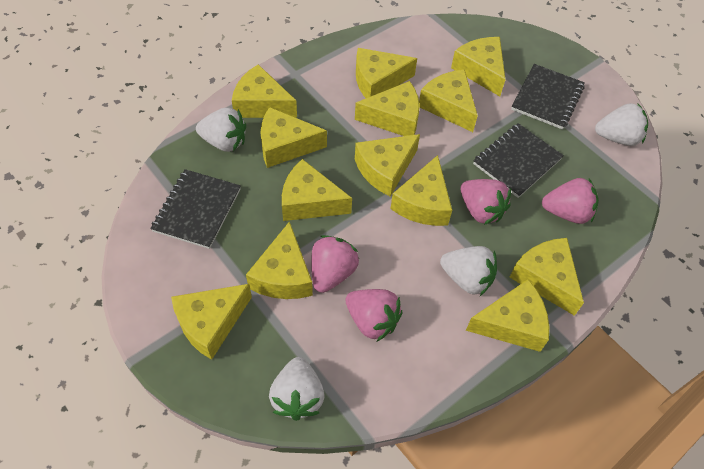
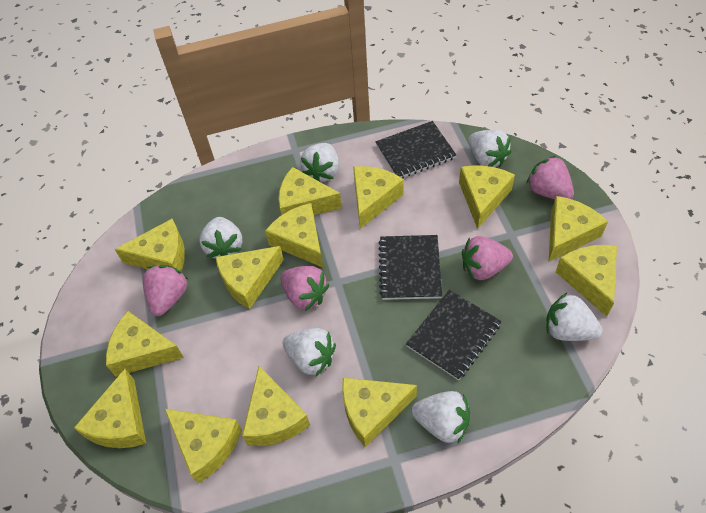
white strawberry: 4 -> 6

